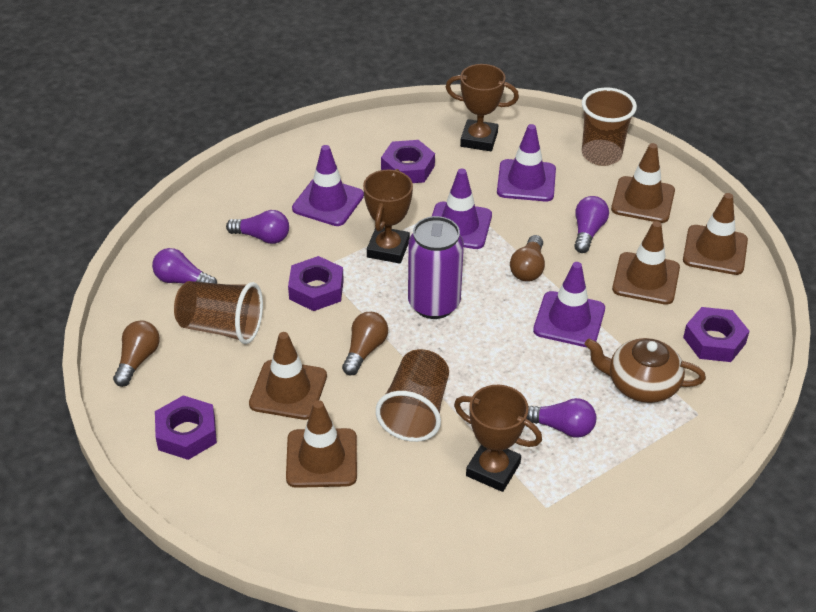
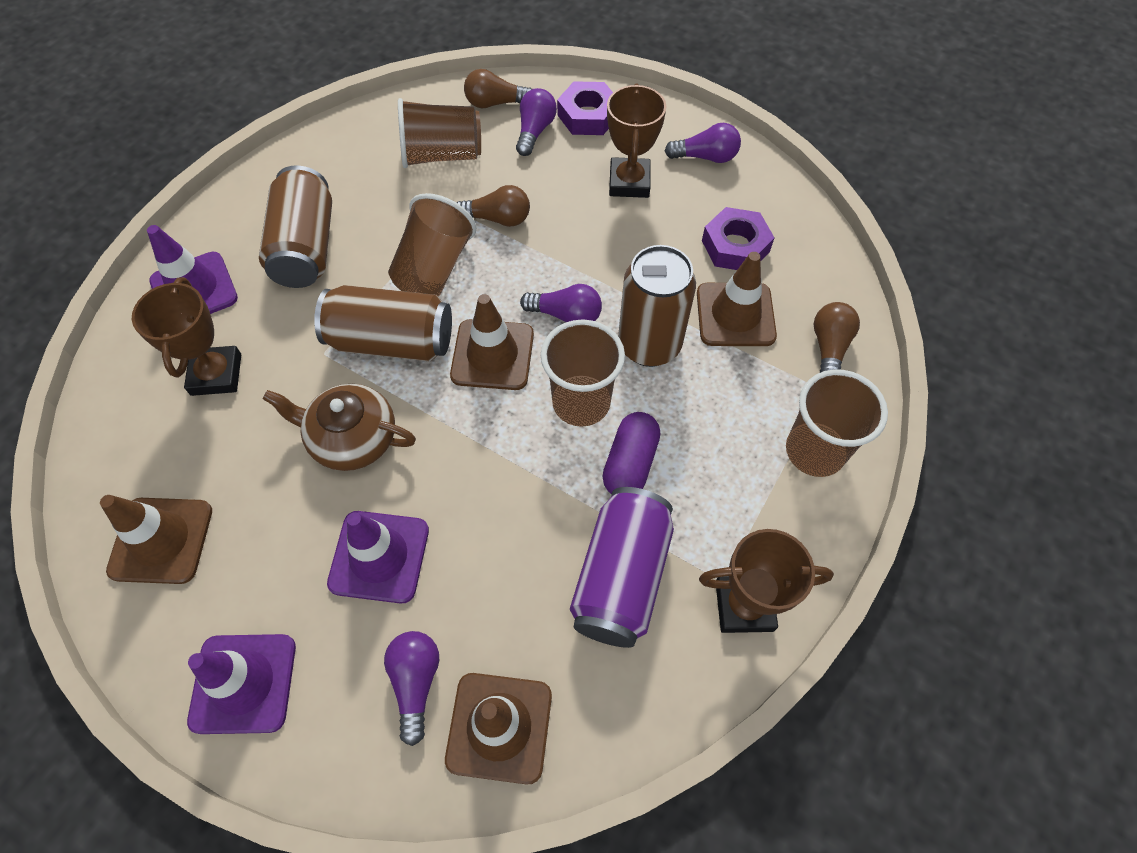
brown can: 0 -> 3
brown cup: 3 -> 4
brown traffic cone: 5 -> 4
purple capsule: 0 -> 1
purple nut: 4 -> 2
purple traffic cone: 4 -> 3

